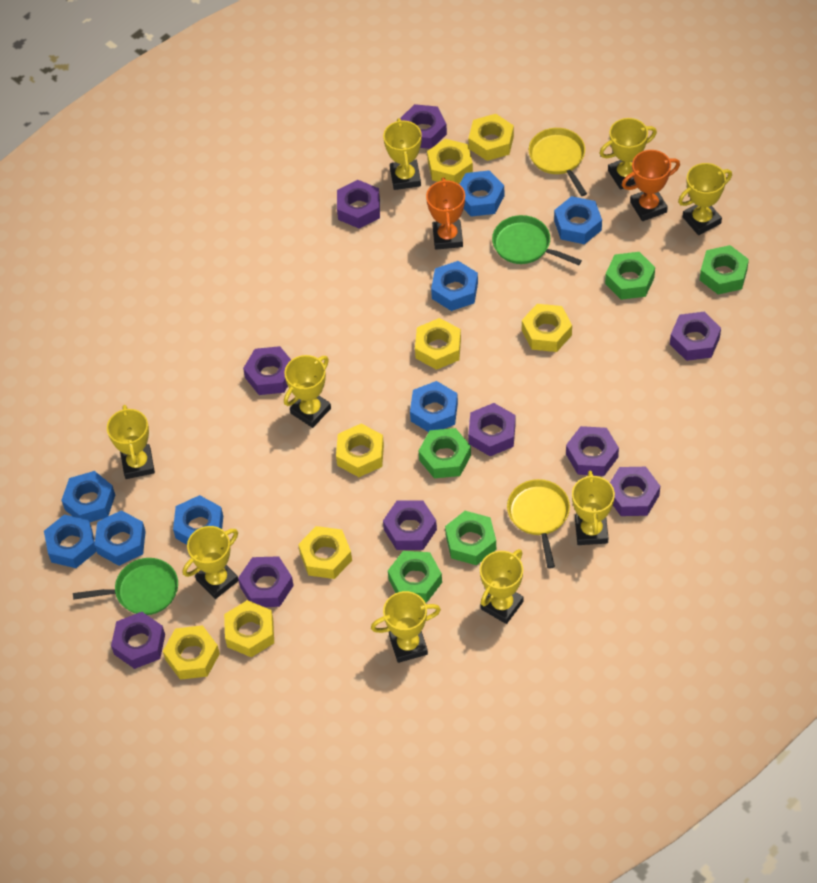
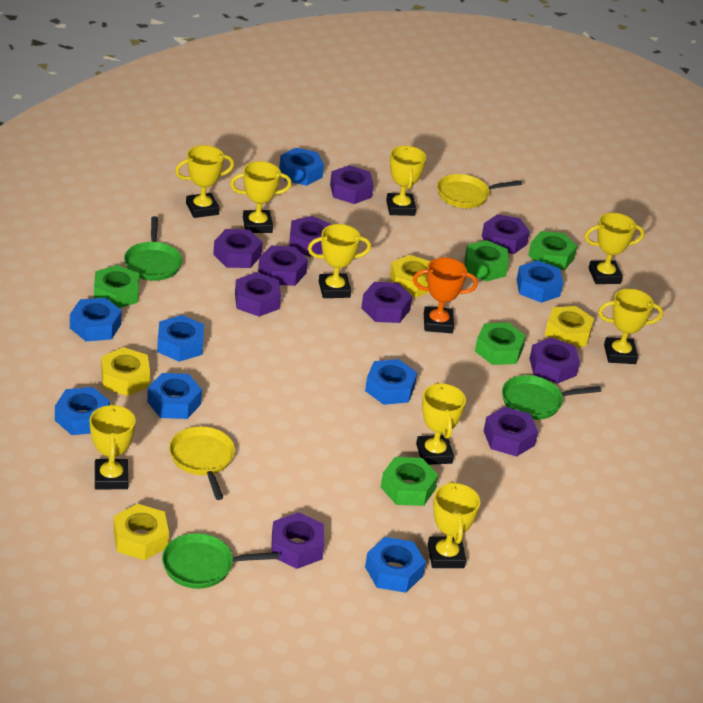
green pan: 2 -> 3
orange trophy: 2 -> 1
yellow nut: 8 -> 4

